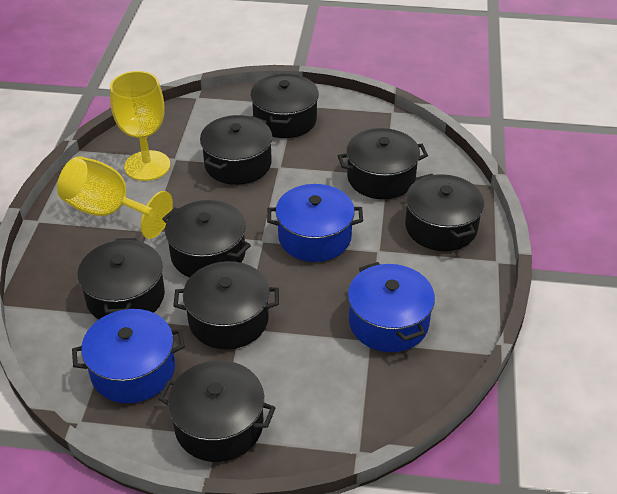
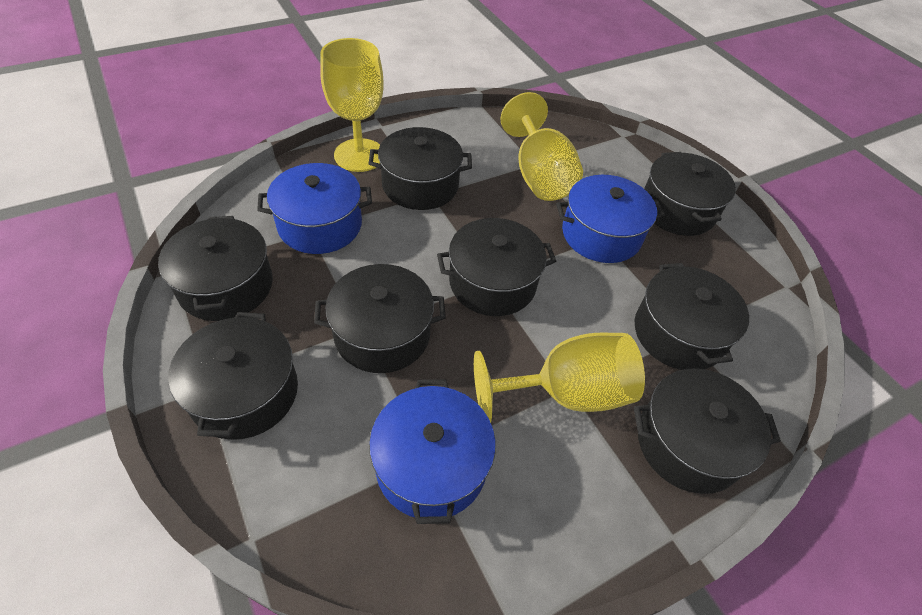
yellow goblet: 2 -> 3

